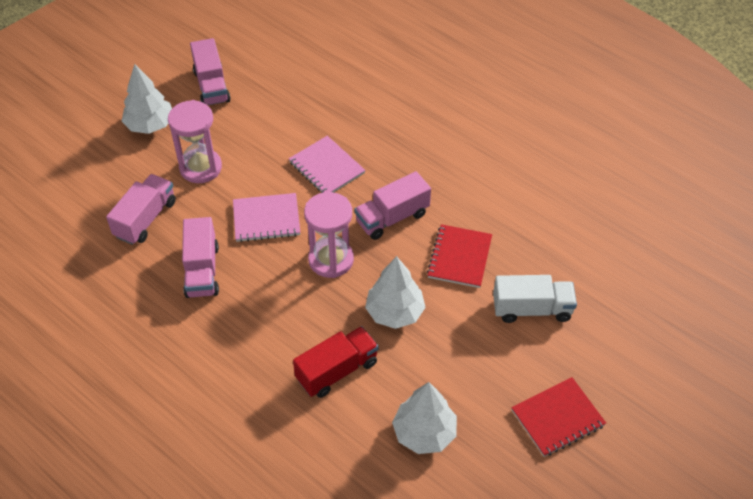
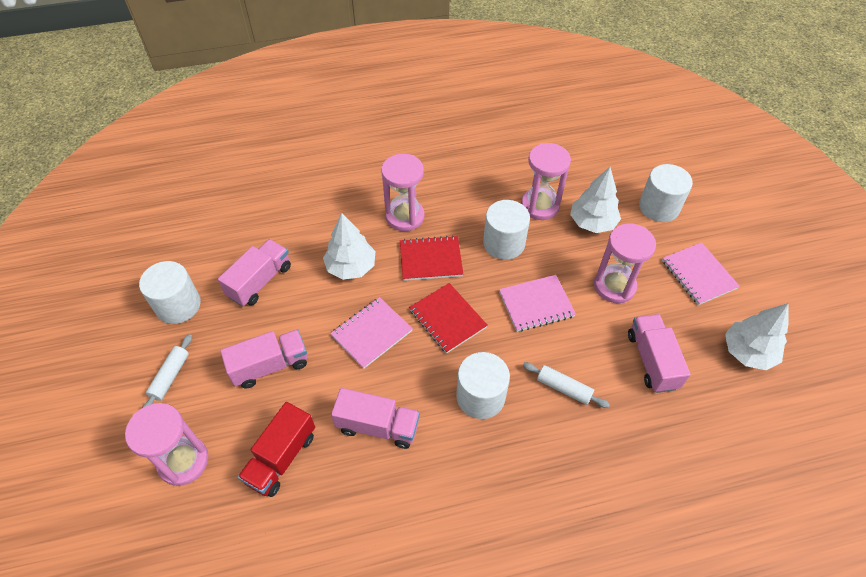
pink hourglass: 2 -> 4
pink notebook: 2 -> 3
white cylinder: 0 -> 4
white rolling pin: 0 -> 2
white truck: 1 -> 0

